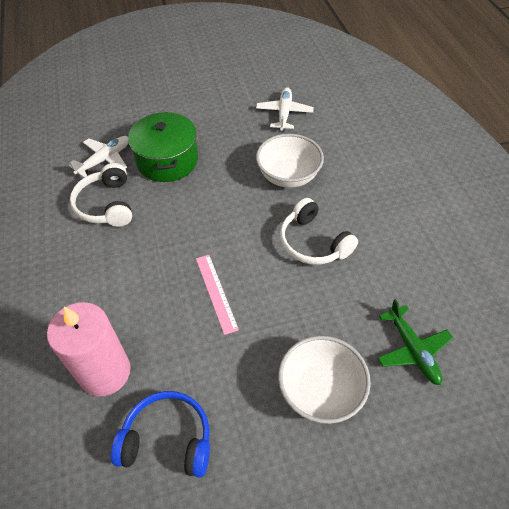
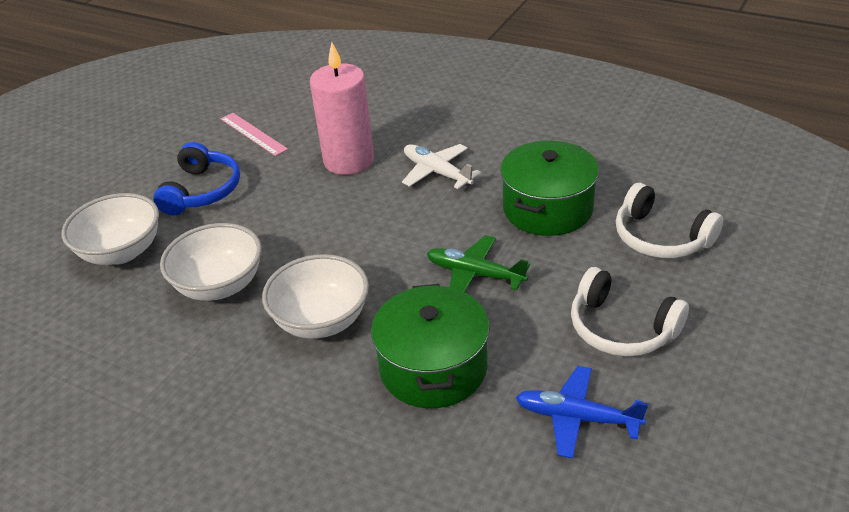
blue plane: 0 -> 1
green pot: 1 -> 2
white bowl: 2 -> 3
white plane: 2 -> 1

